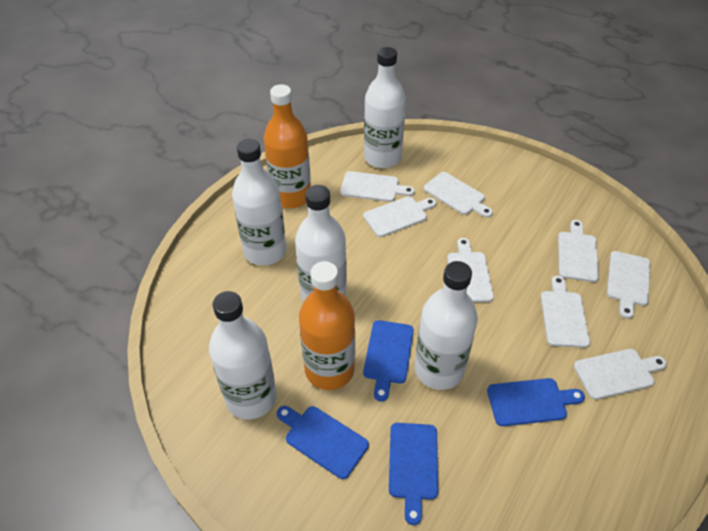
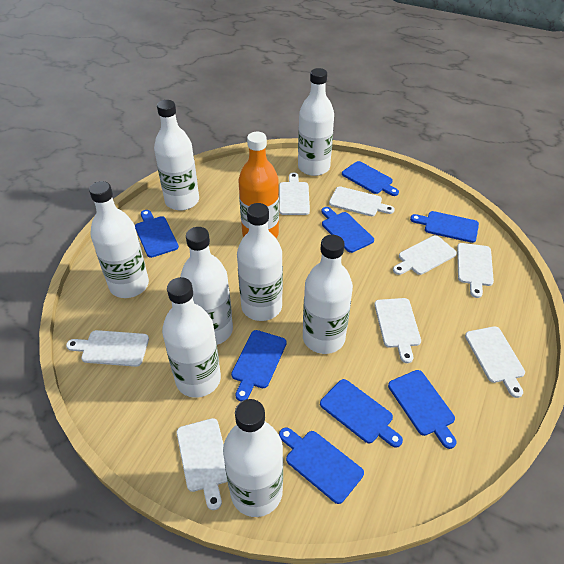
blue cutting board: 4 -> 8
orange bottle: 2 -> 1
white bottle: 5 -> 8

